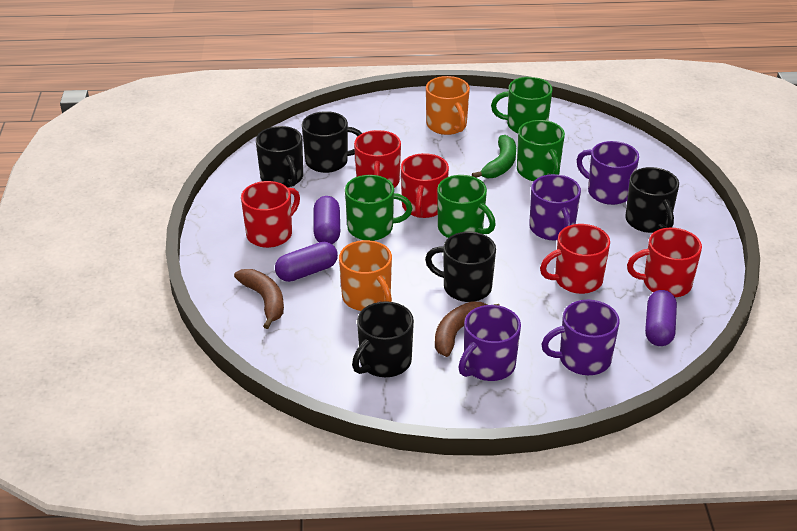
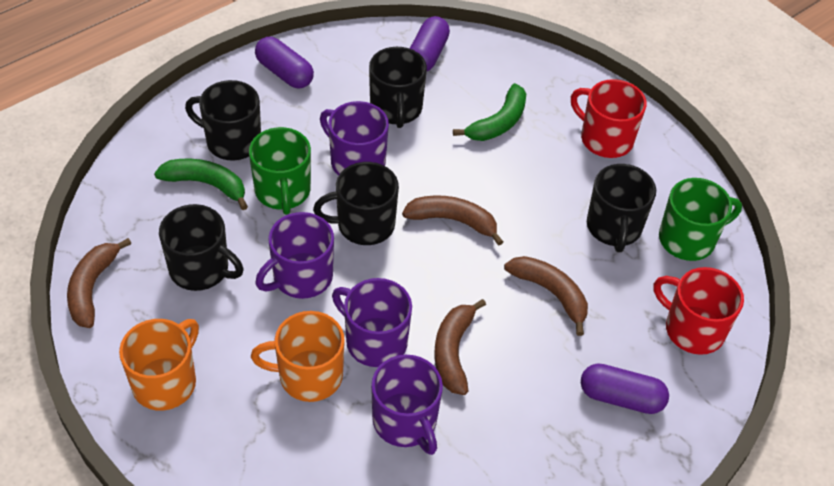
brown banana: 2 -> 4
green banana: 1 -> 2
green mug: 4 -> 2
red mug: 5 -> 2

